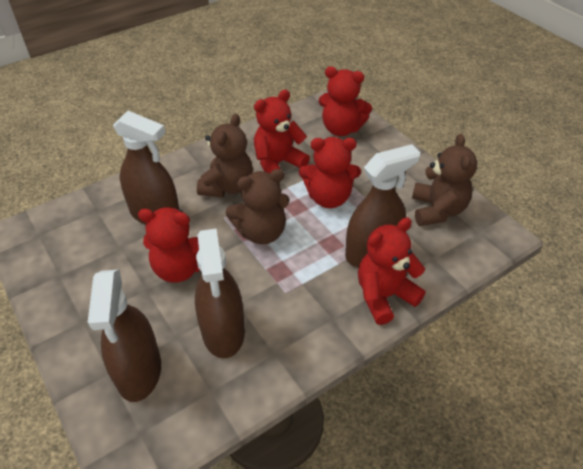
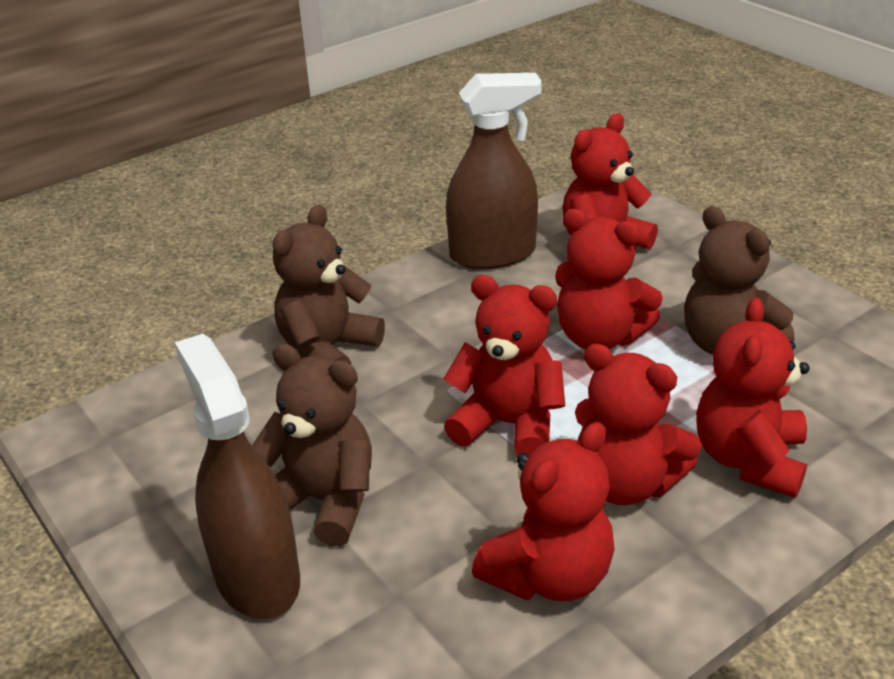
brown spray bottle: 4 -> 2
red teddy bear: 5 -> 6

